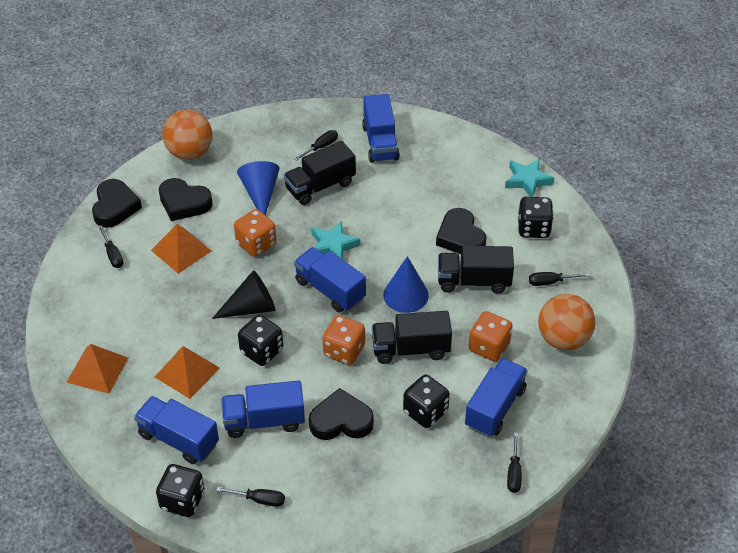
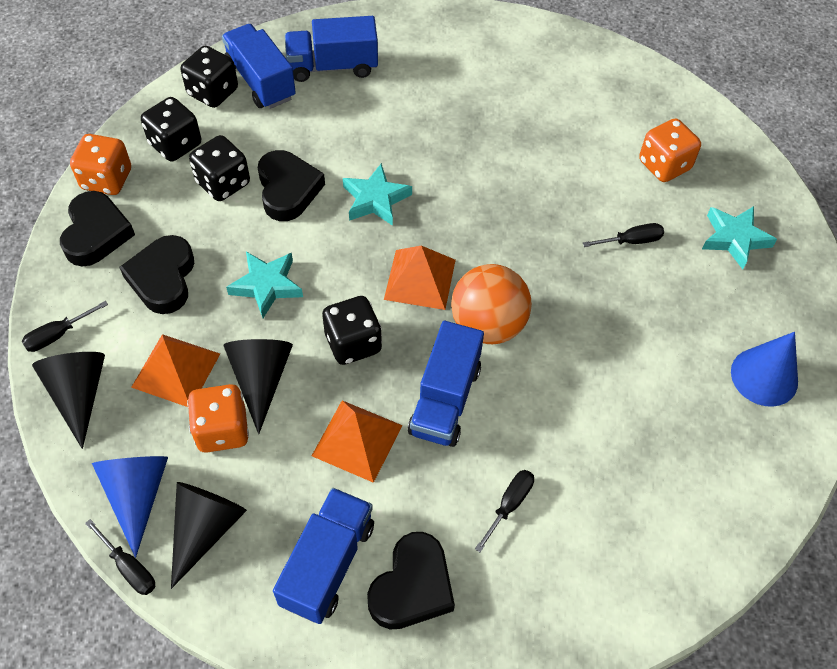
black cone: 1 -> 3
black screwdriver: 5 -> 4
black truck: 3 -> 0
blue truck: 5 -> 4
orange ball: 2 -> 1
turquoise star: 2 -> 3

